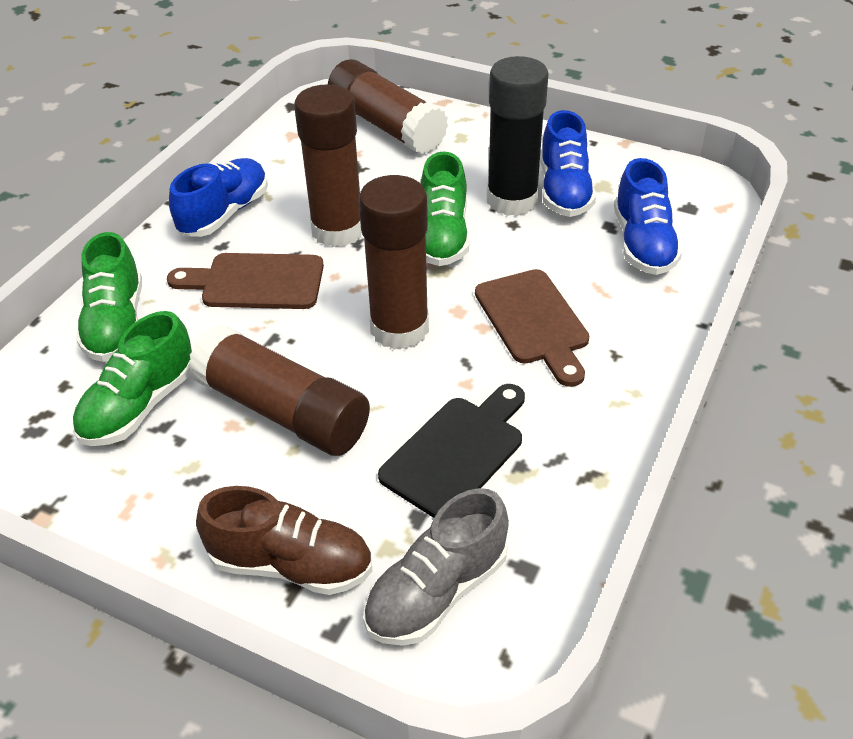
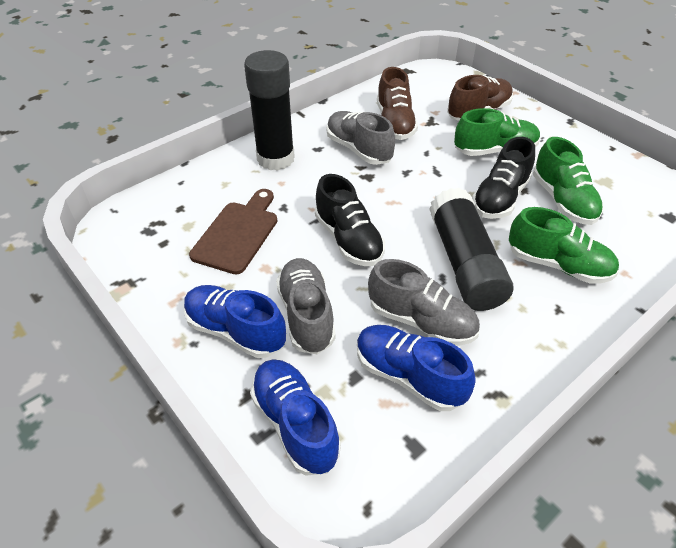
black cutting board: 1 -> 0
black glue stick: 1 -> 2
black shoe: 0 -> 2
brown cutting board: 2 -> 1
brown glue stick: 4 -> 0
brown shoe: 1 -> 2
grey shoe: 1 -> 3

